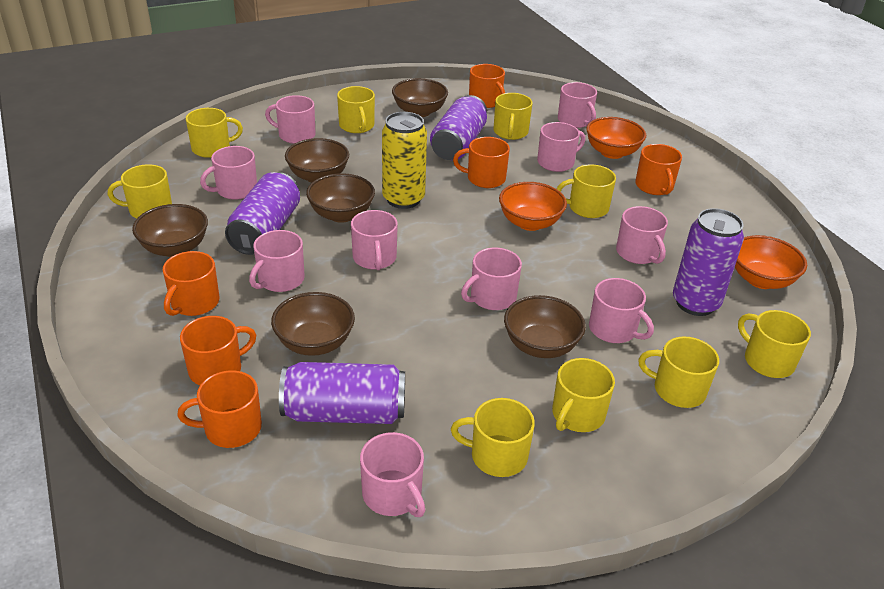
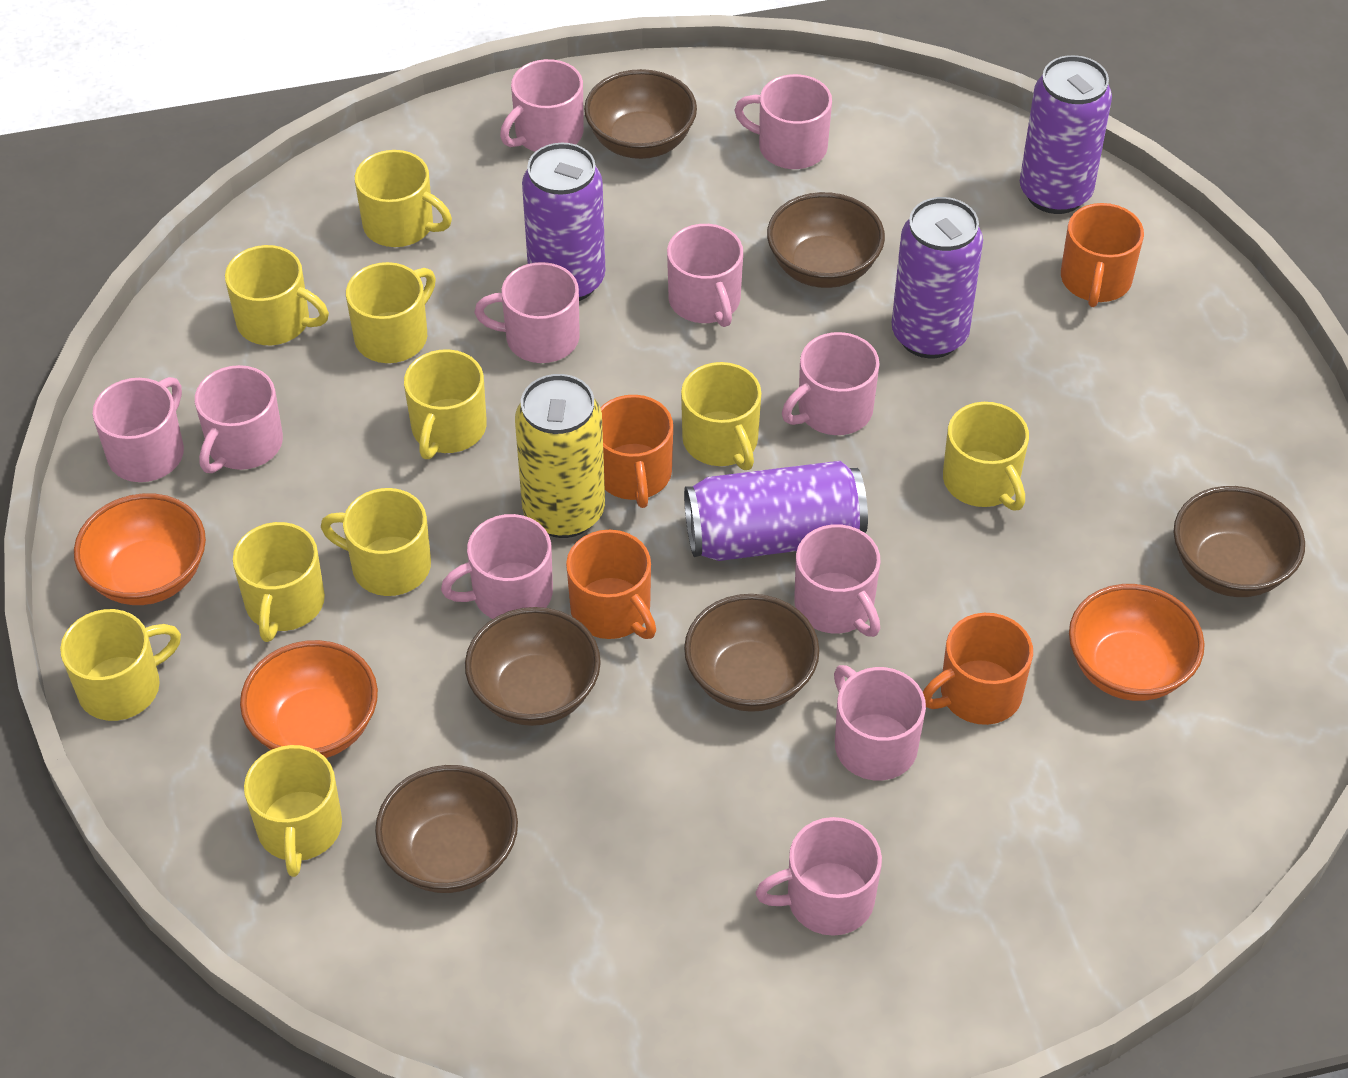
orange mug: 6 -> 4
pink mug: 10 -> 11
yellow mug: 9 -> 10

